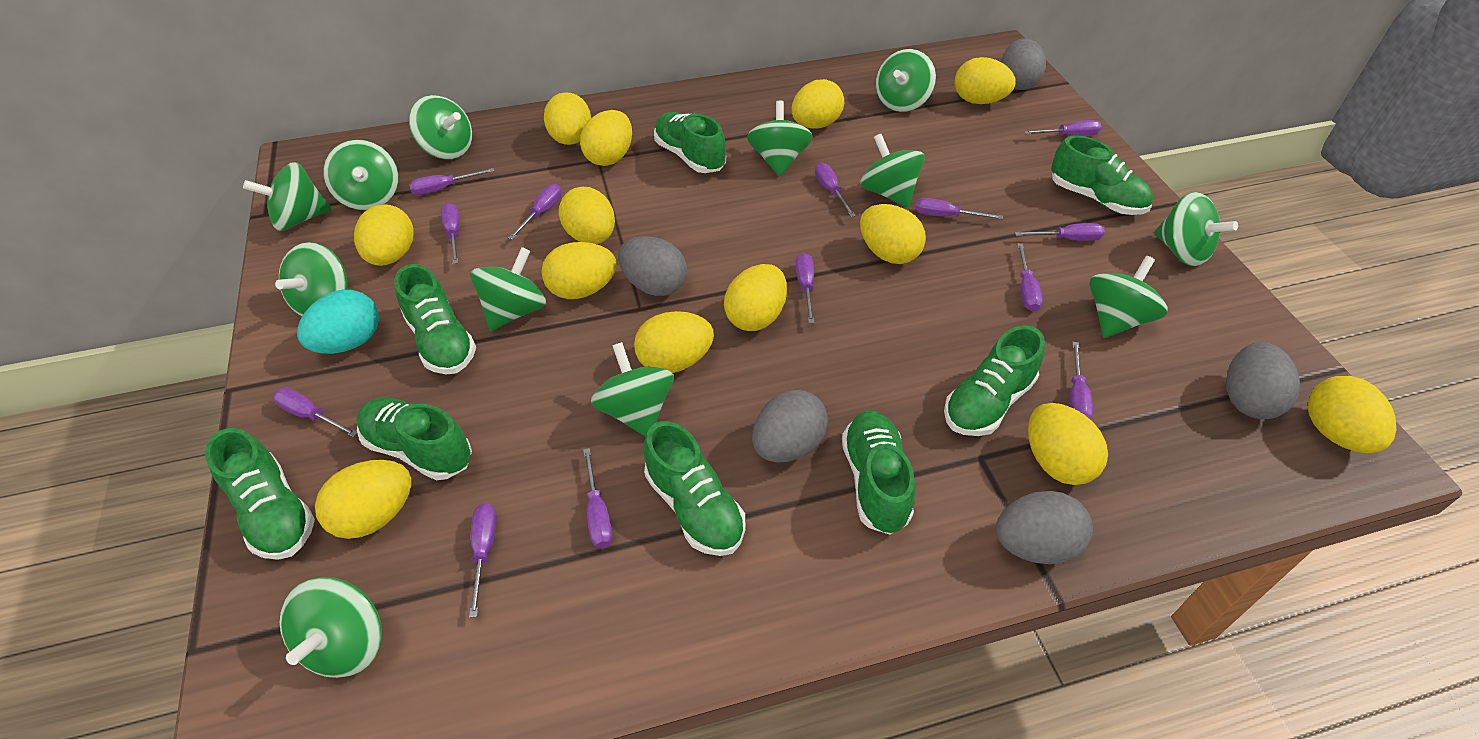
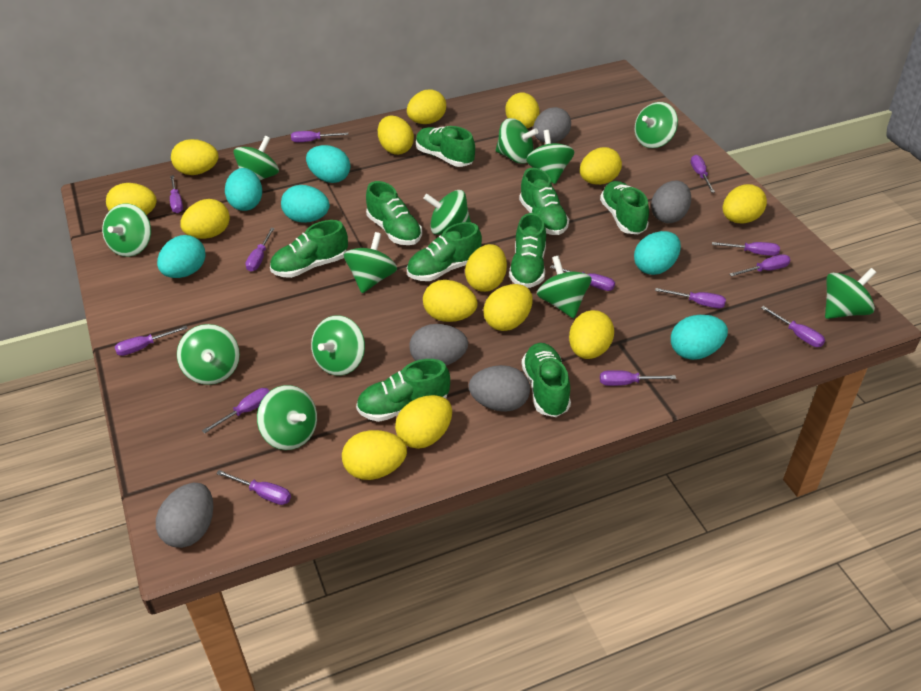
green shoe: 8 -> 9
turquoise egg: 1 -> 6
yellow egg: 13 -> 14

